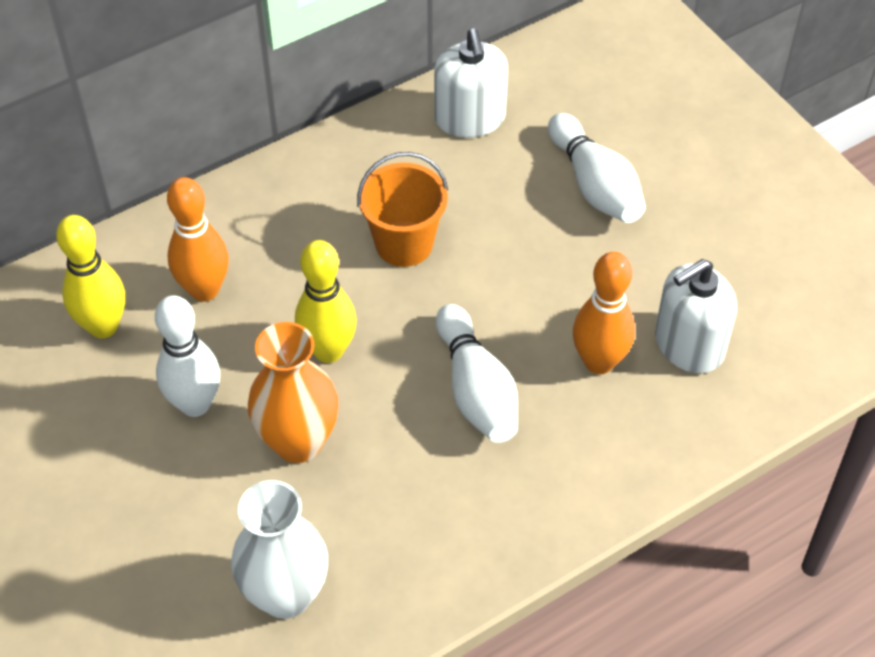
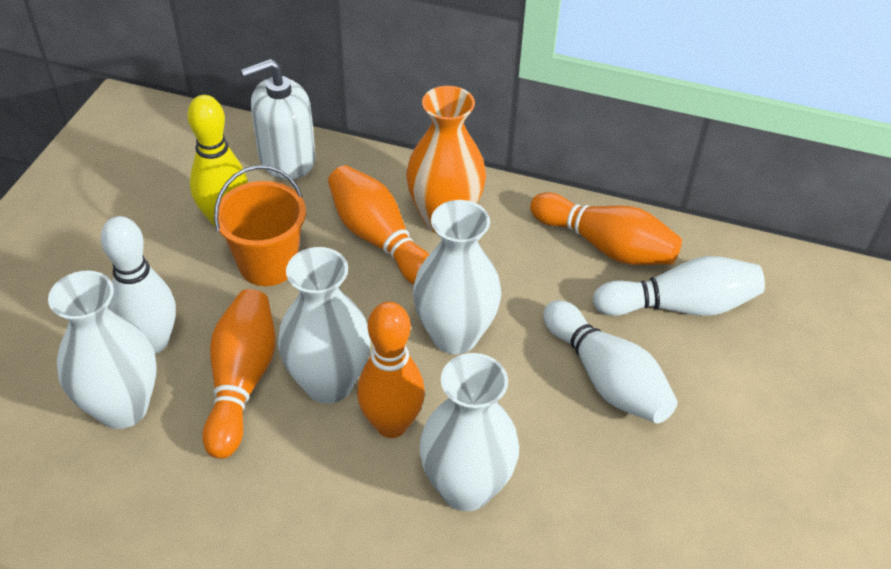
orange bowling pin: 2 -> 4
white soap dispenser: 2 -> 1
white vase: 1 -> 4
yellow bowling pin: 2 -> 1

